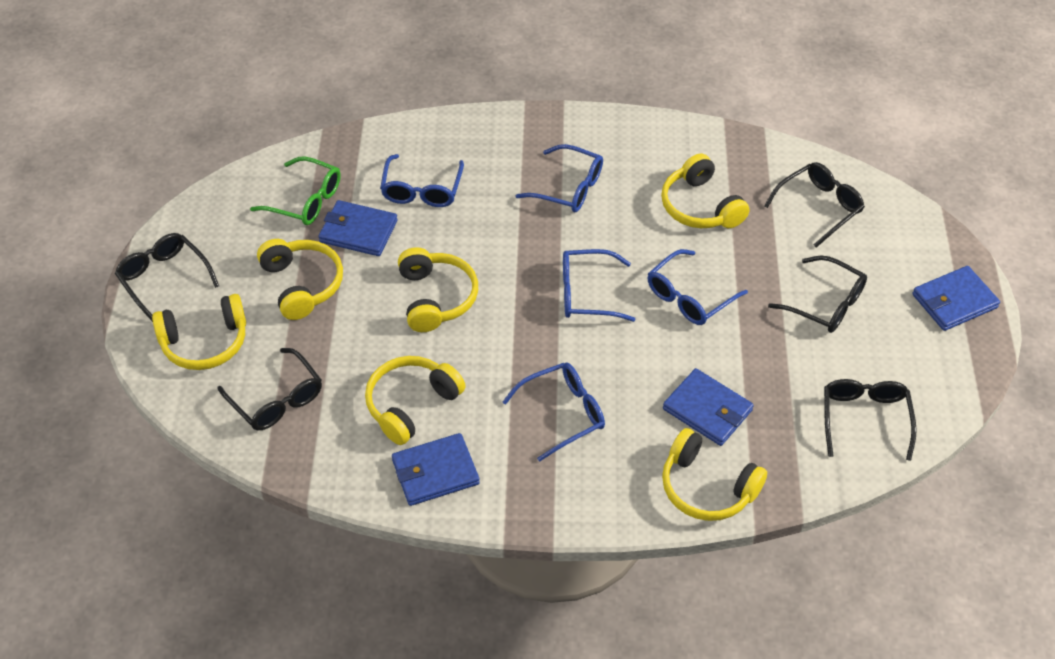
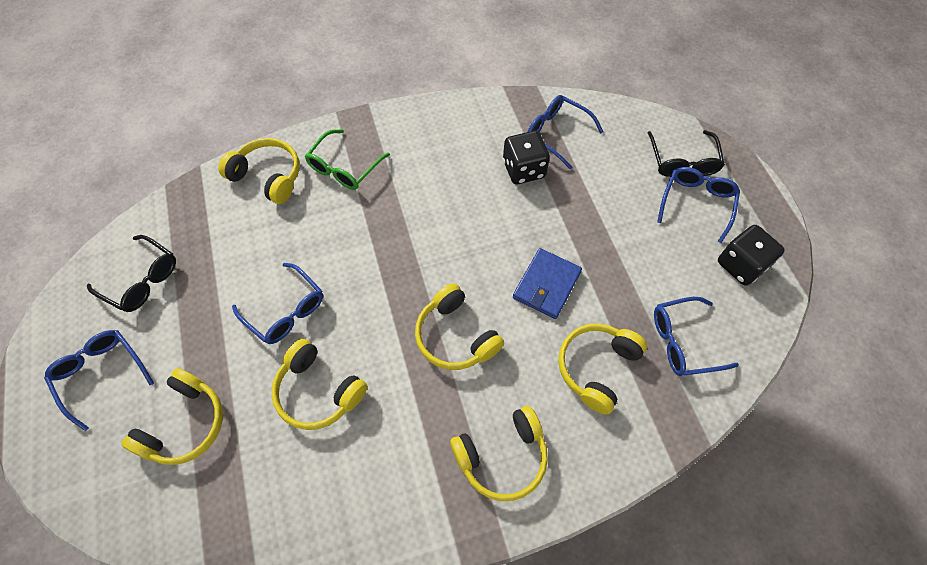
black dice: 0 -> 2
black glasses: 5 -> 2
blue wallet: 4 -> 1

